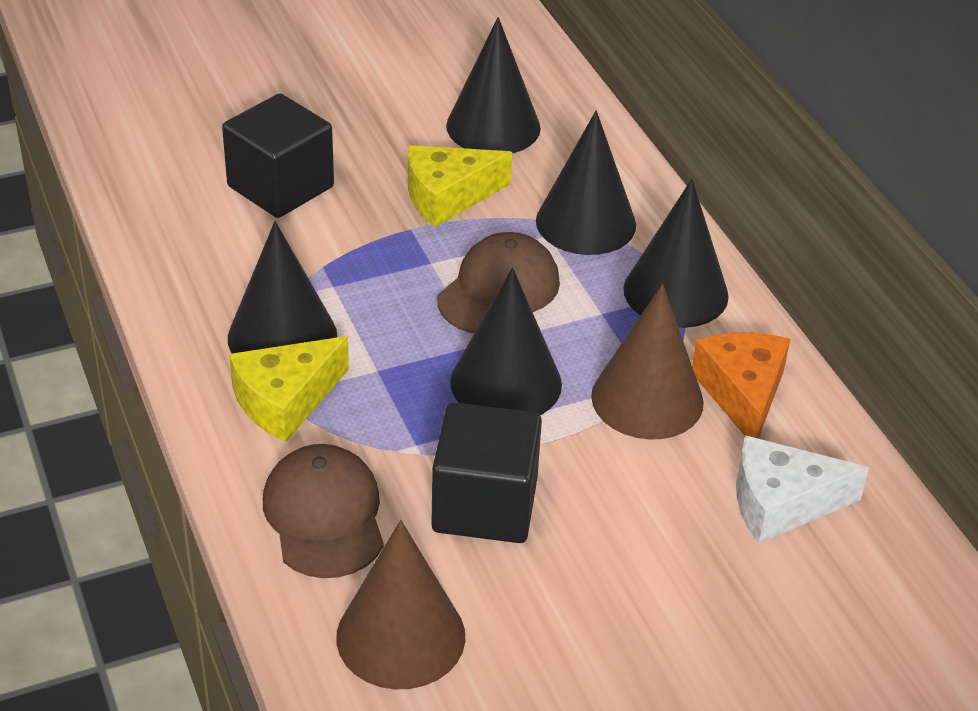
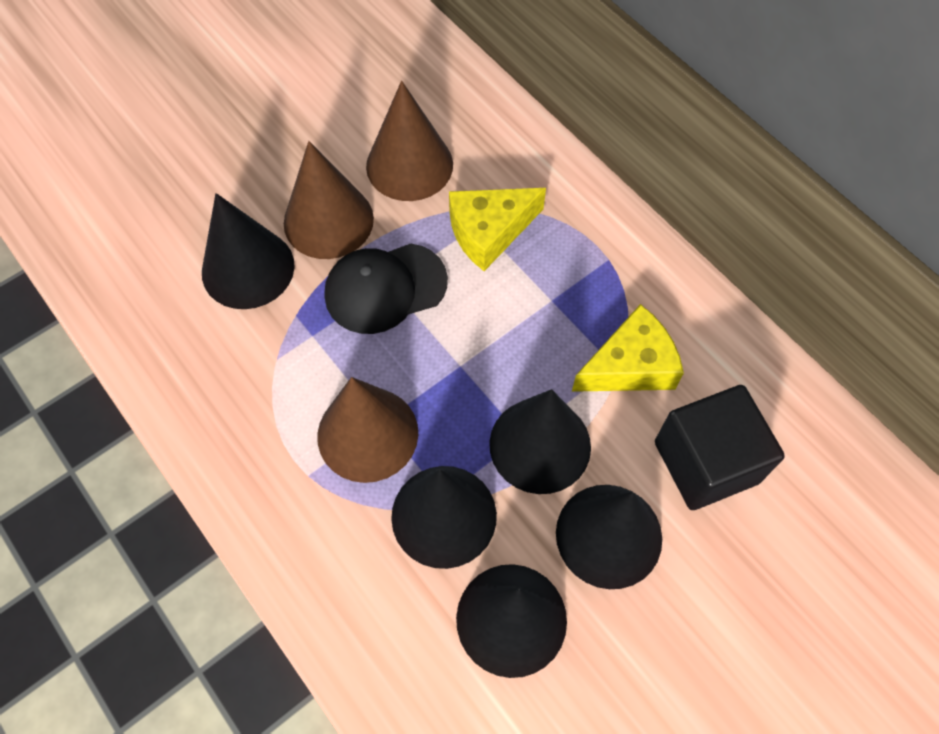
black cap: 0 -> 1
black cube: 2 -> 1
brown cap: 2 -> 0
brown cone: 2 -> 3
orange cheese: 1 -> 0
white cheese: 1 -> 0

